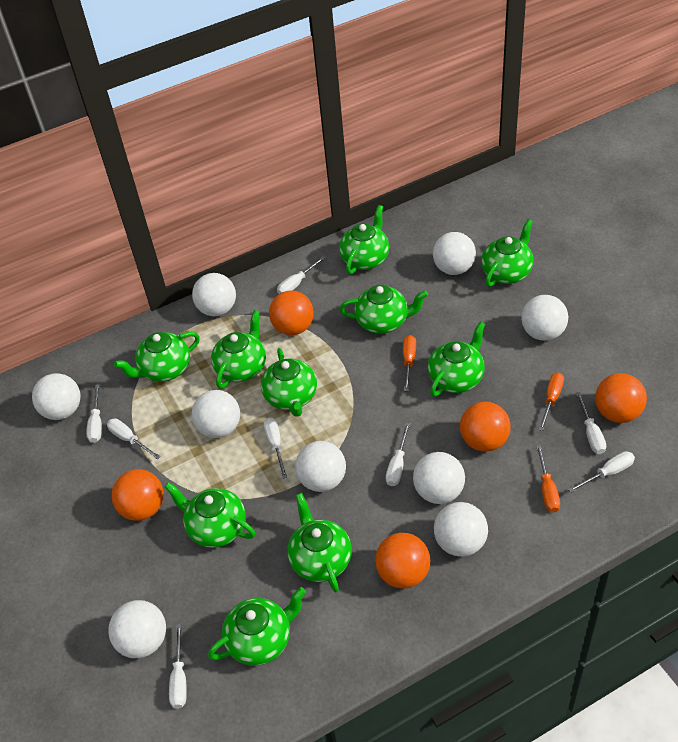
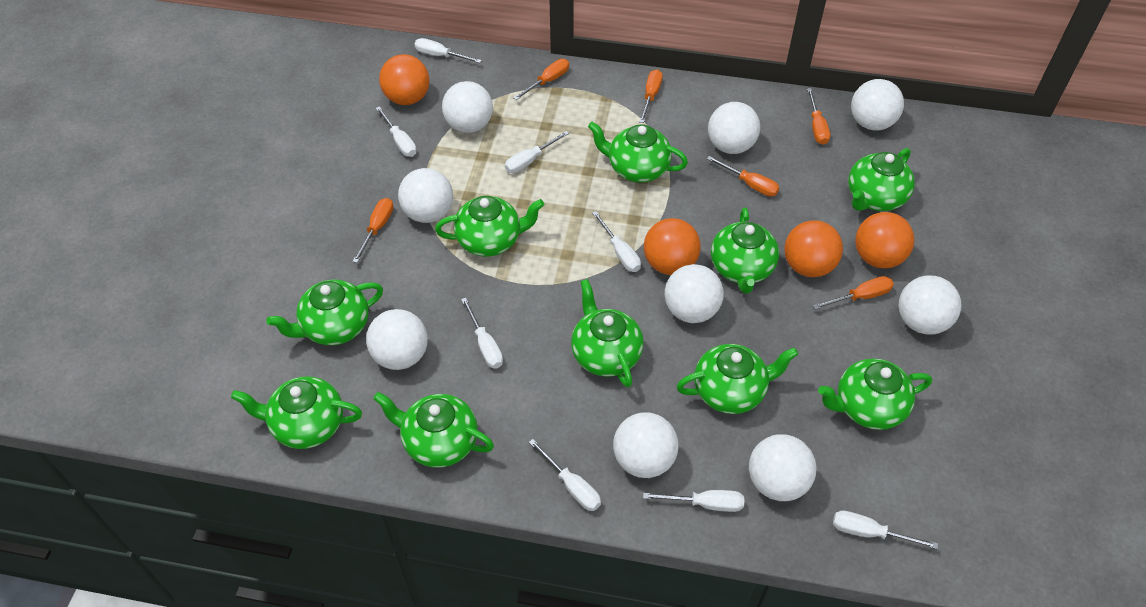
orange ball: 5 -> 4
orange screwdriver: 3 -> 6

